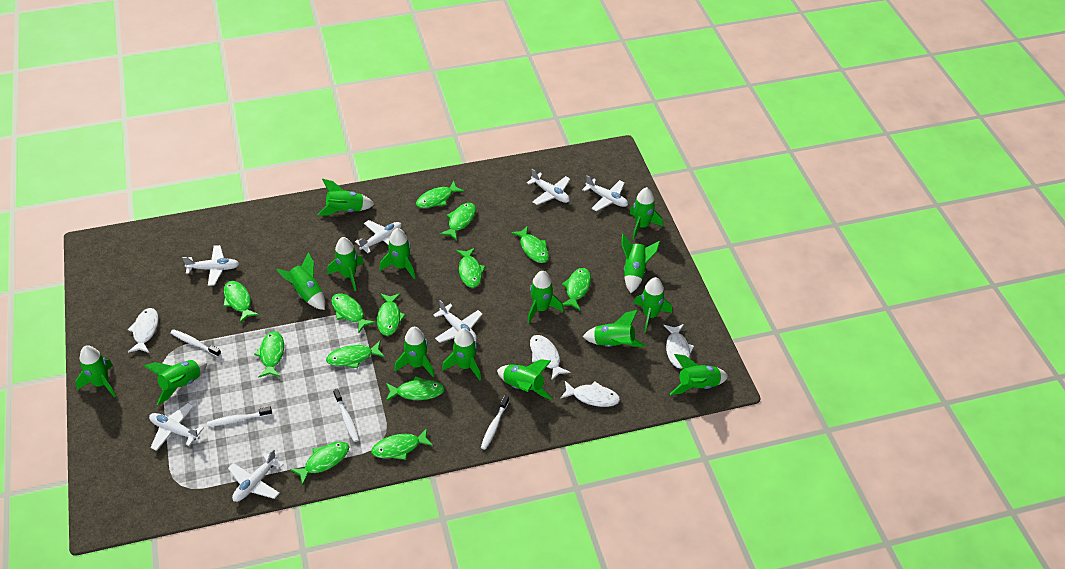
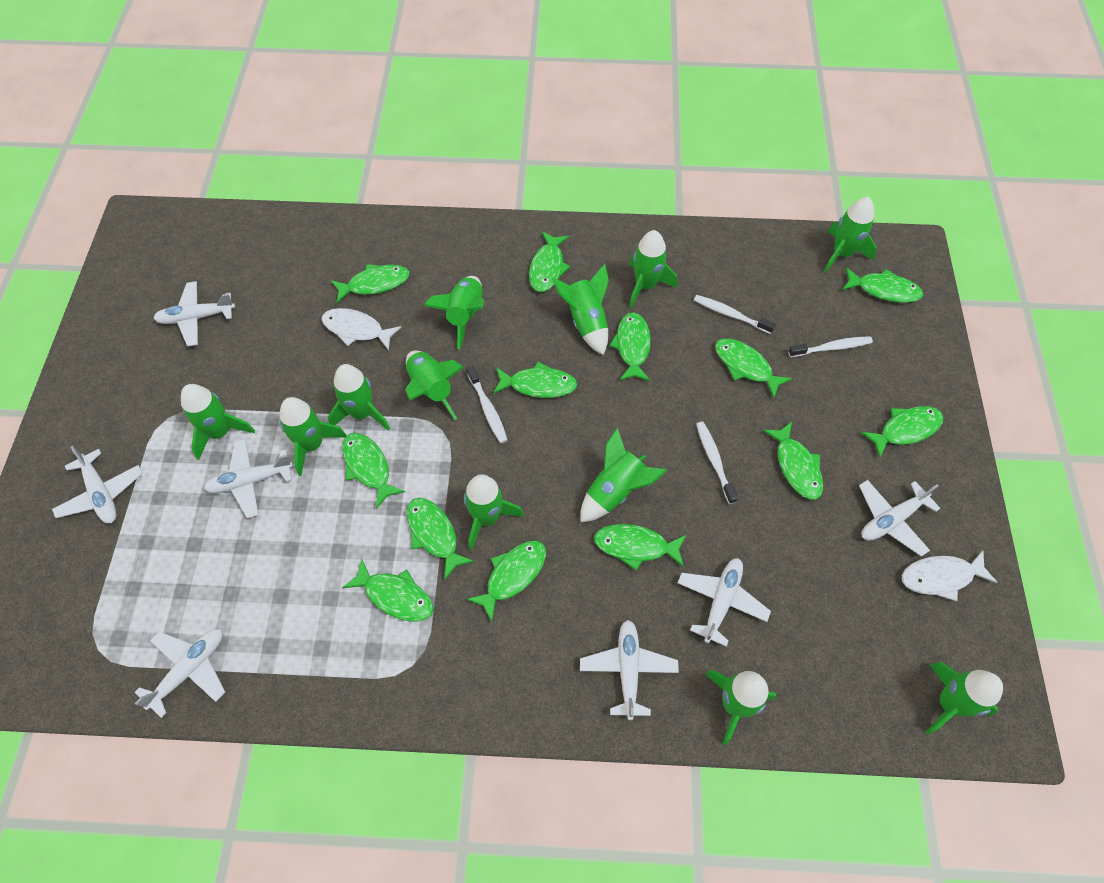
green rocket: 15 -> 12
white fish: 4 -> 2

